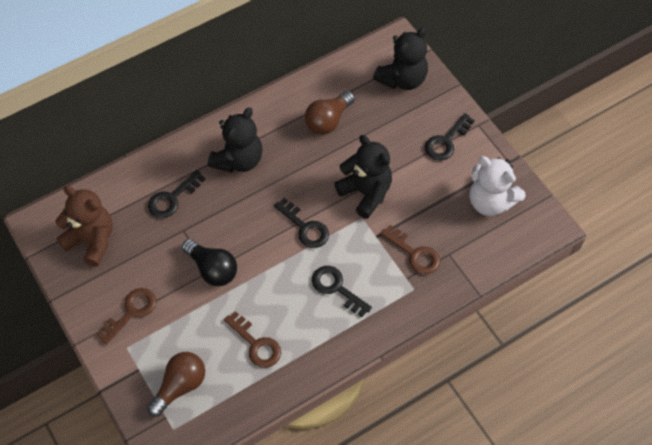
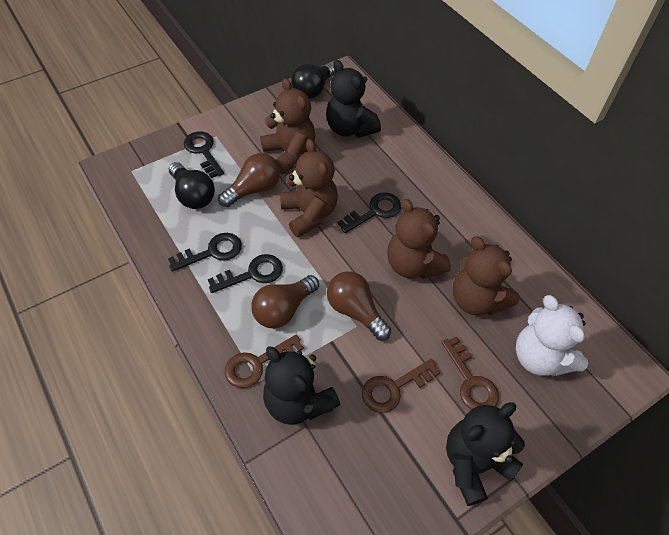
black light bulb: 1 -> 2
brown light bulb: 2 -> 3
brown teddy bear: 1 -> 4

